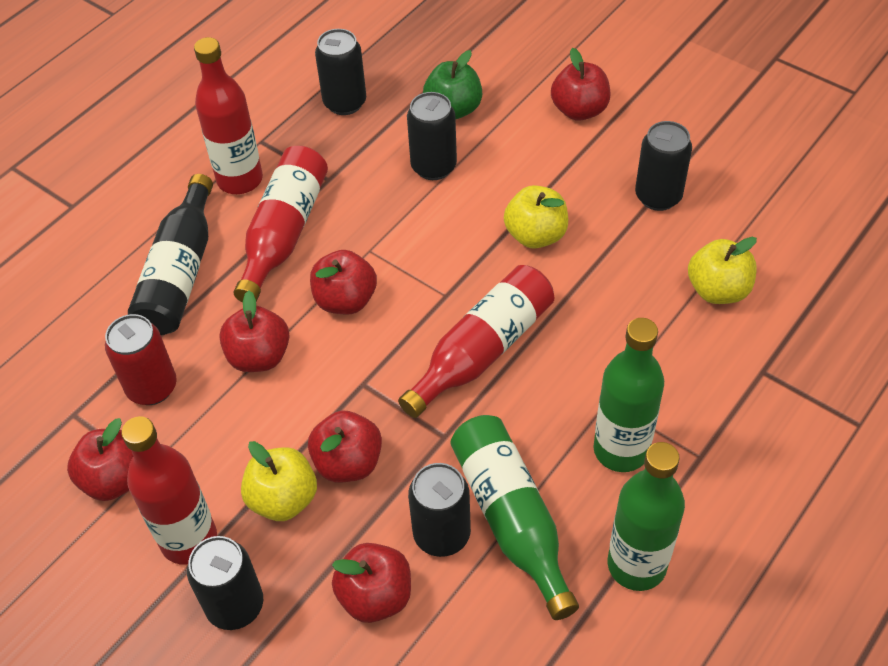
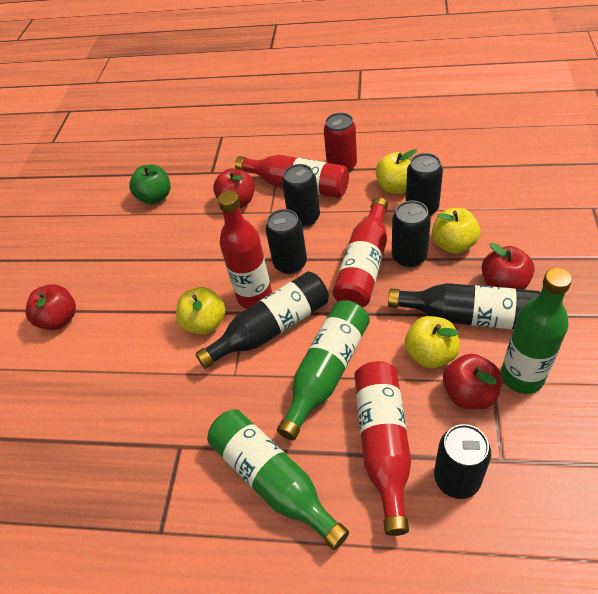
black bottle: 1 -> 2
red apple: 6 -> 4
yellow apple: 3 -> 4

